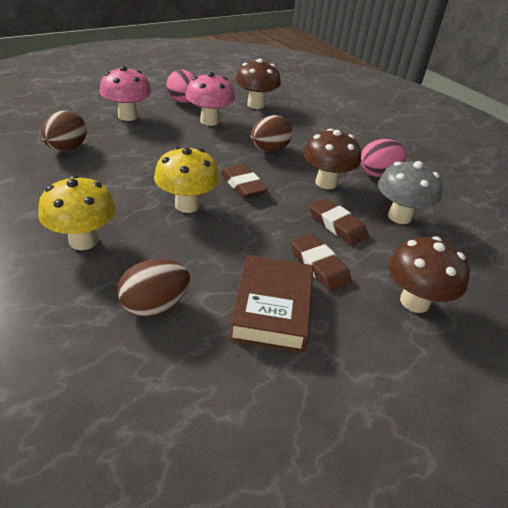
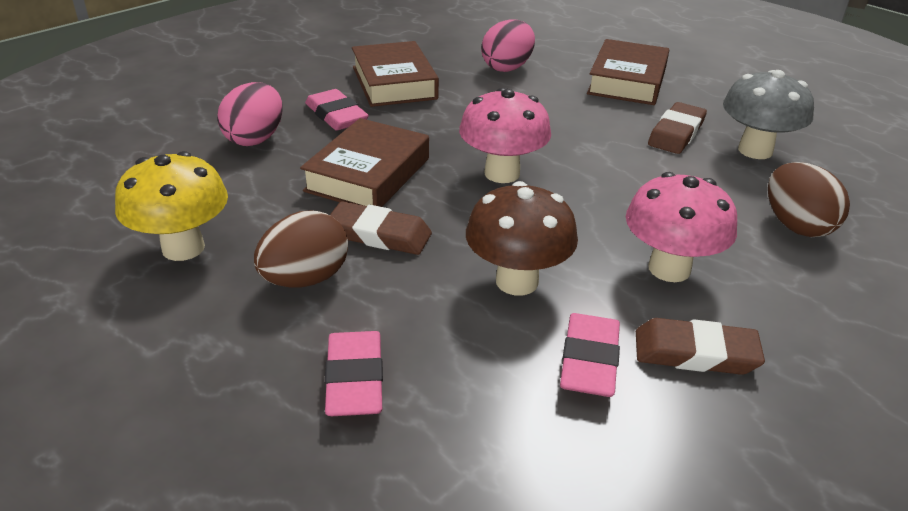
brown book: 1 -> 3
brown egg: 3 -> 2
brown mushroom: 3 -> 1
pink eraser: 0 -> 3
yellow mushroom: 2 -> 1

